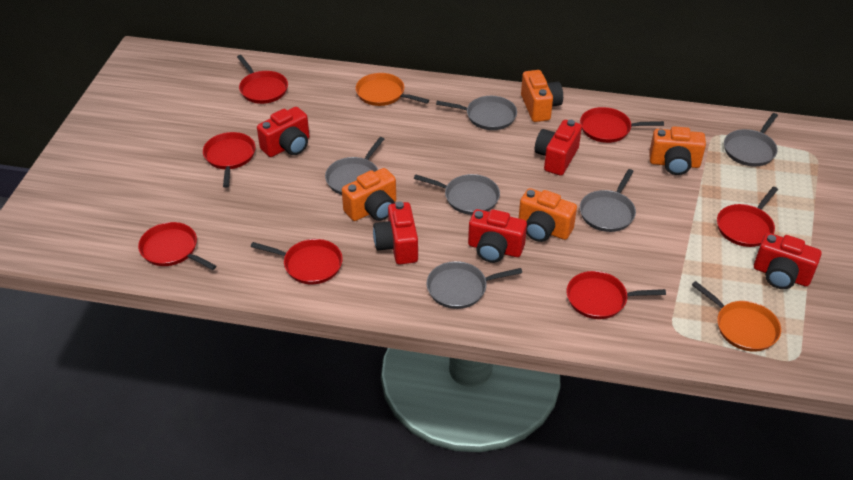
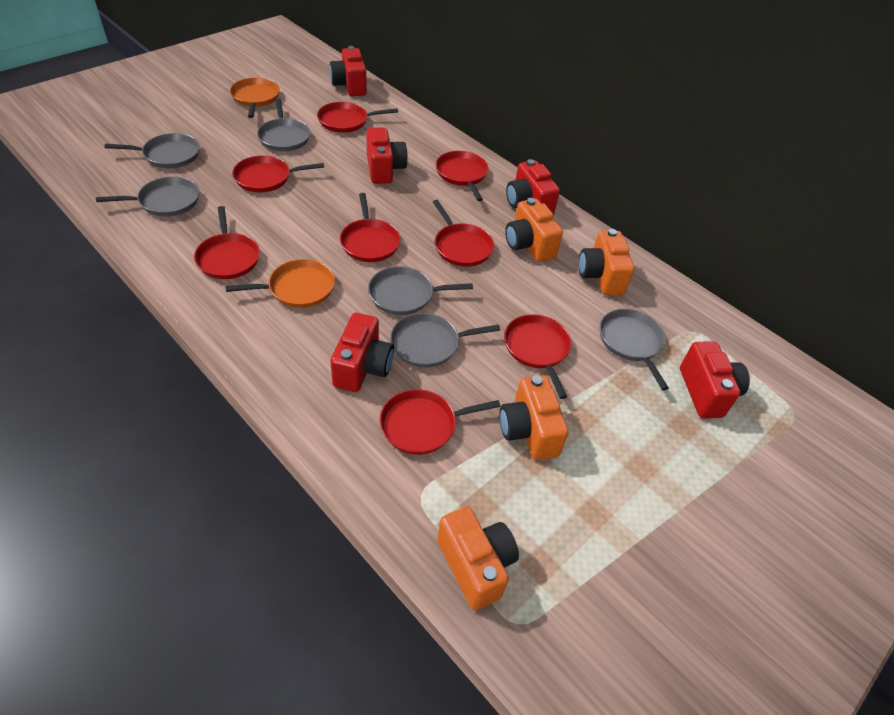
red pan: 7 -> 8

